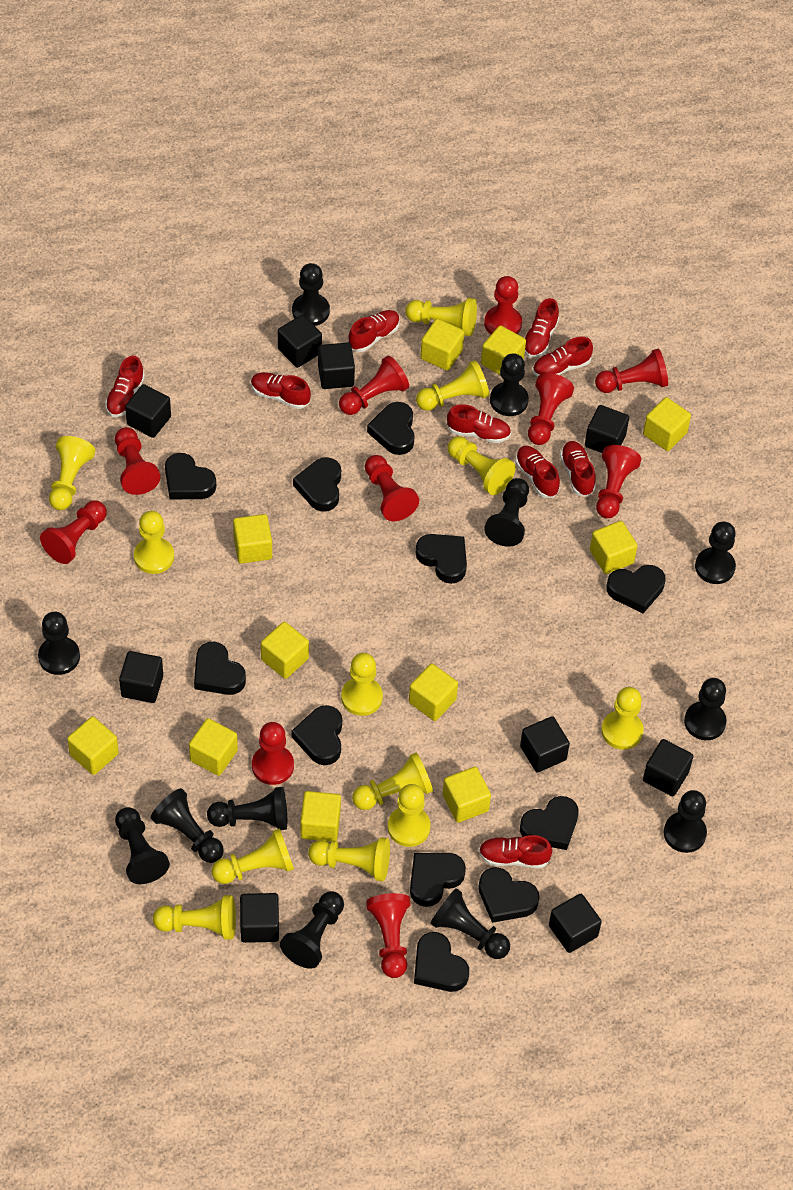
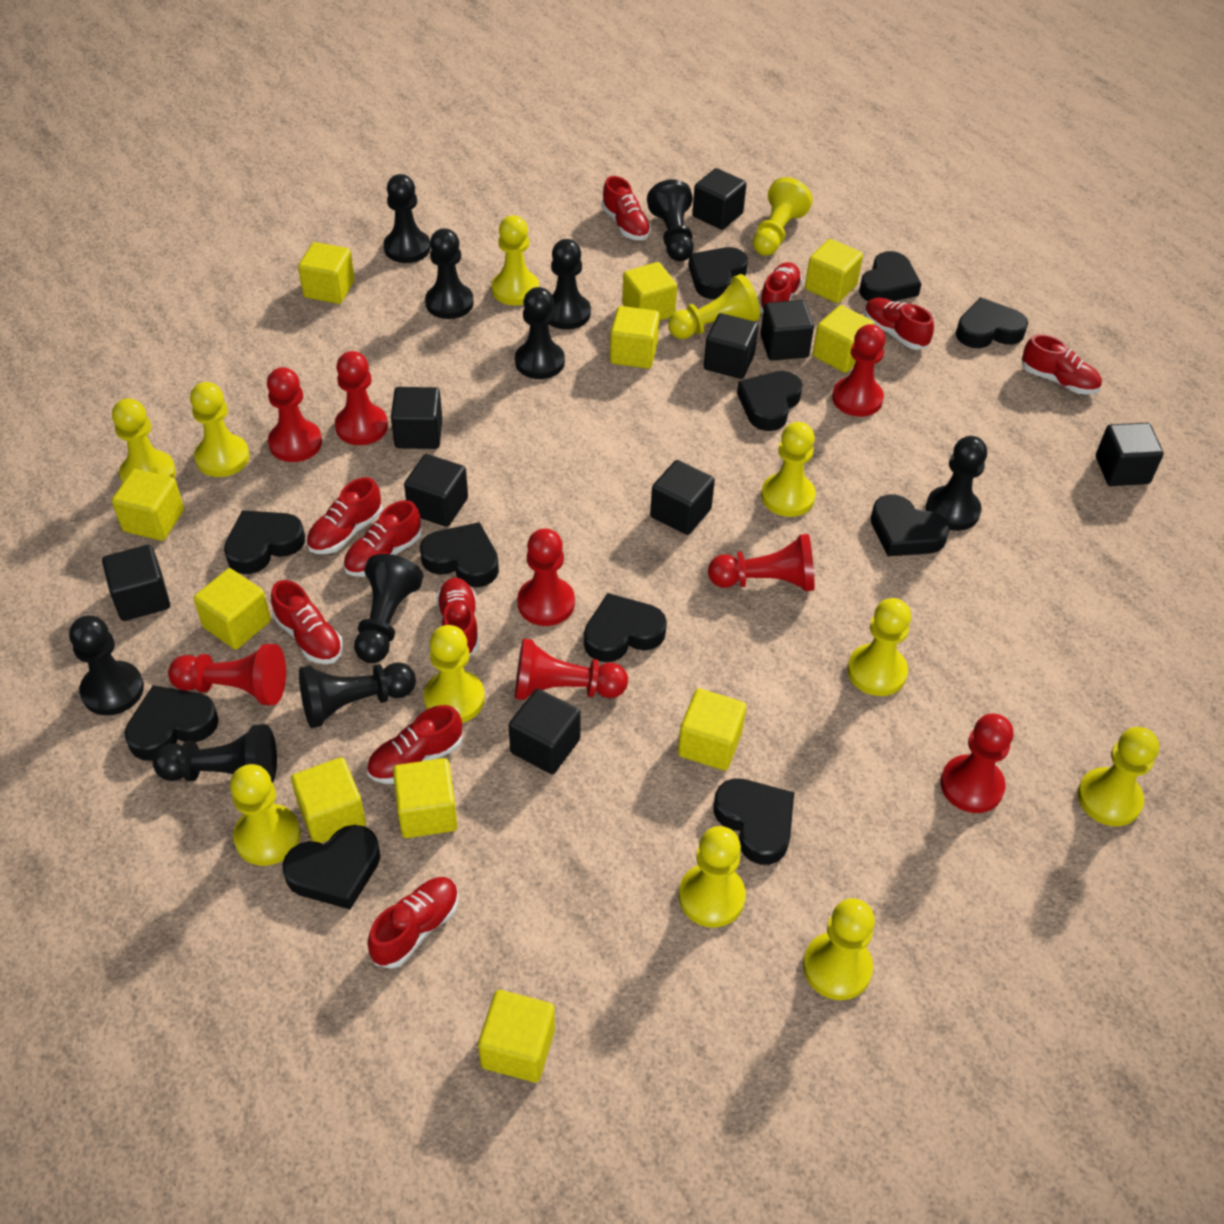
black pawn: 12 -> 10
red pawn: 10 -> 8
red shoe: 9 -> 10

